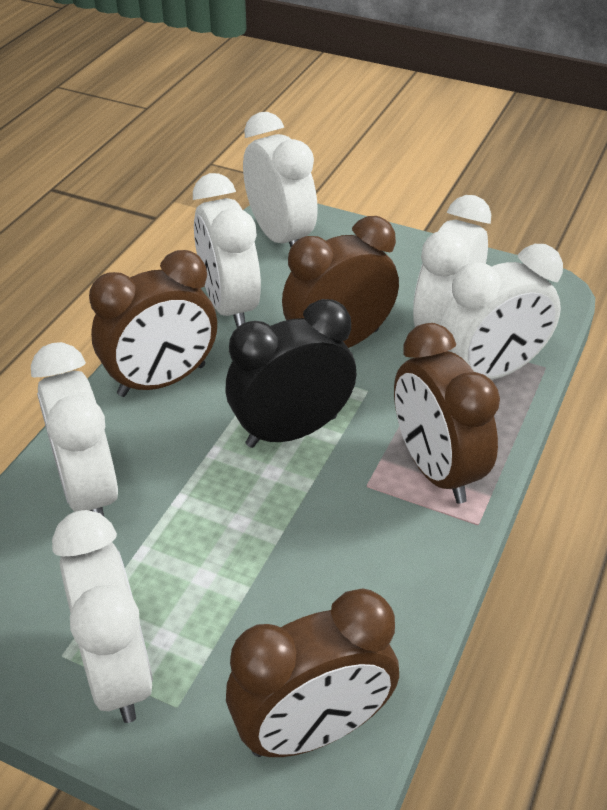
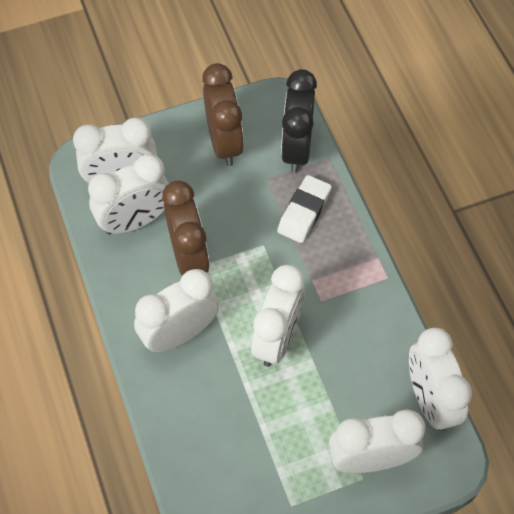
brown clock: 4 -> 2
white eraser: 0 -> 1

